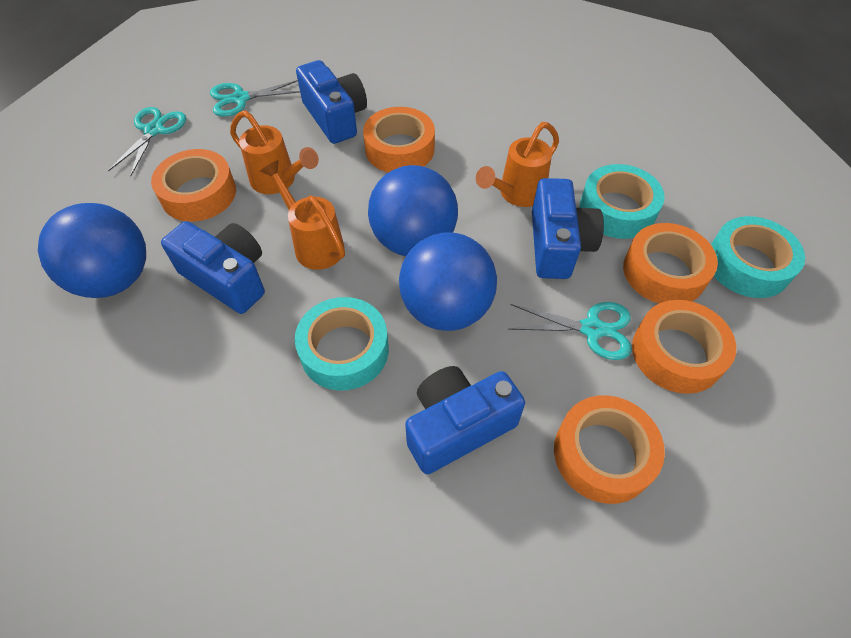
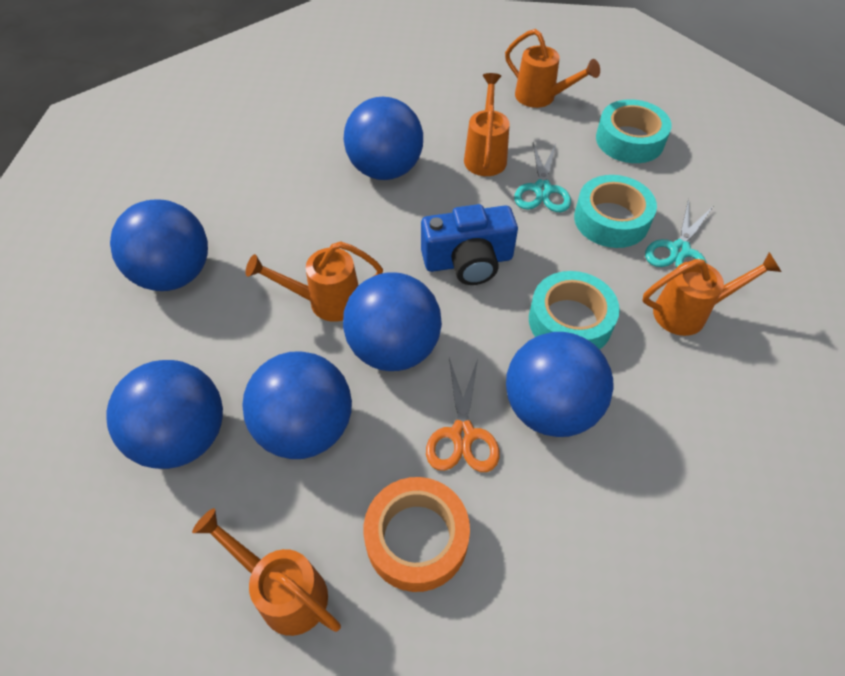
blue ball: 3 -> 6
blue camera: 4 -> 1
orange scissors: 0 -> 1
orange tape: 5 -> 1
orange watering can: 3 -> 5
turquoise scissors: 3 -> 2

